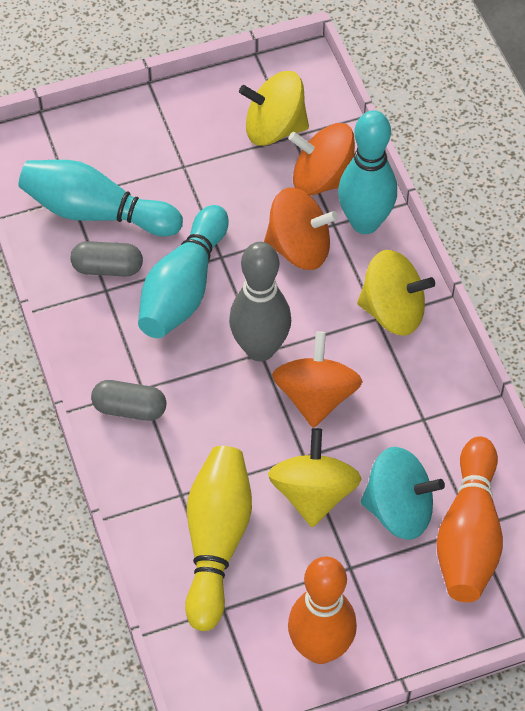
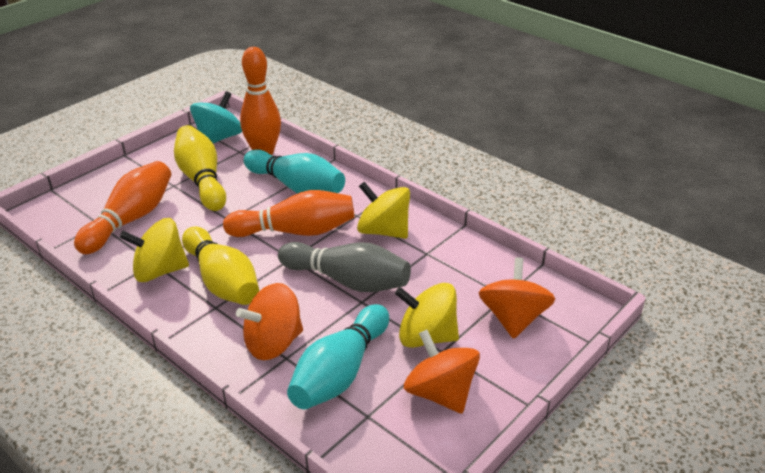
grey capsule: 2 -> 0
orange bowling pin: 2 -> 3
turquoise bowling pin: 3 -> 2
yellow bowling pin: 1 -> 2

